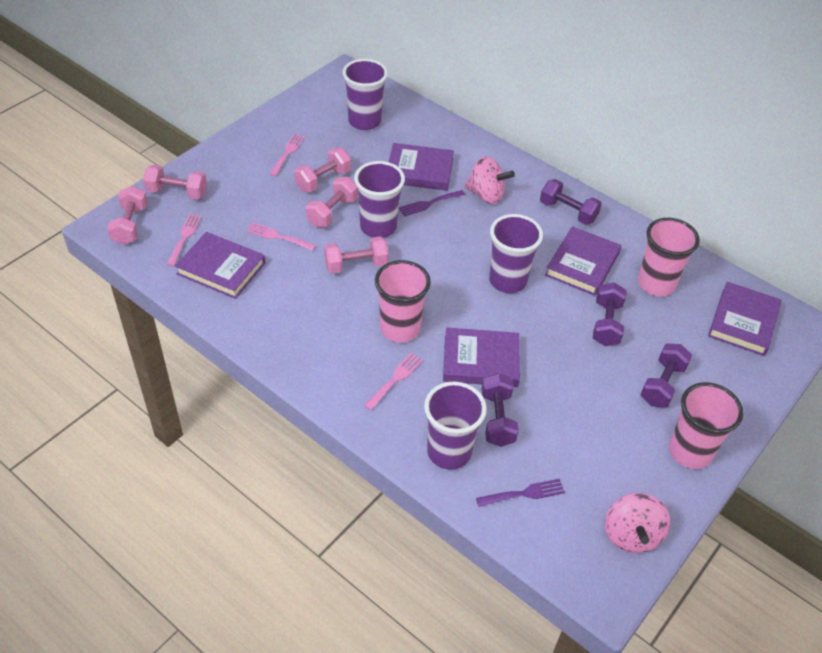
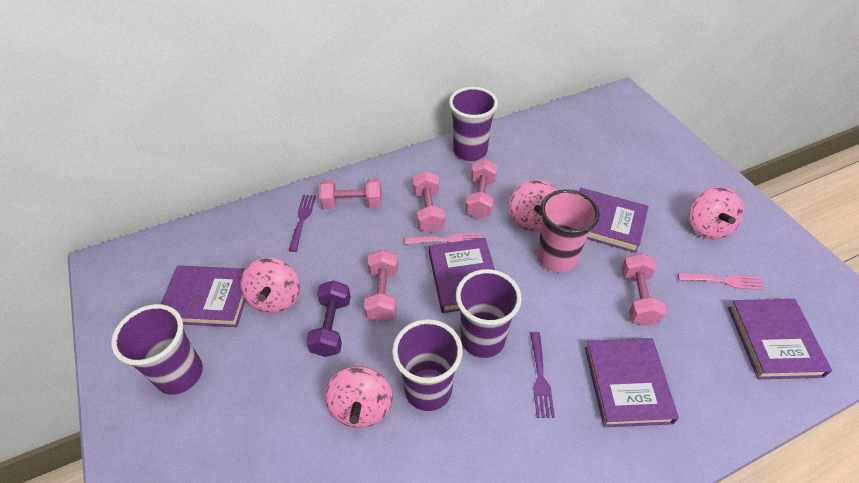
pink cup: 3 -> 1
pink fork: 4 -> 2
pink spinning top: 2 -> 4
purple dumbbell: 4 -> 1

